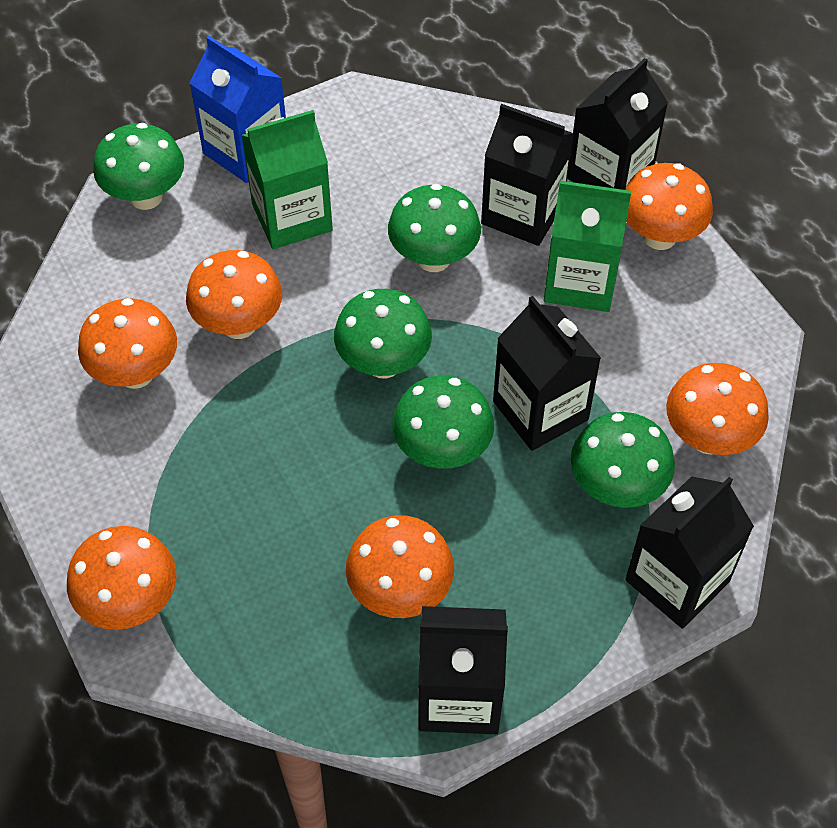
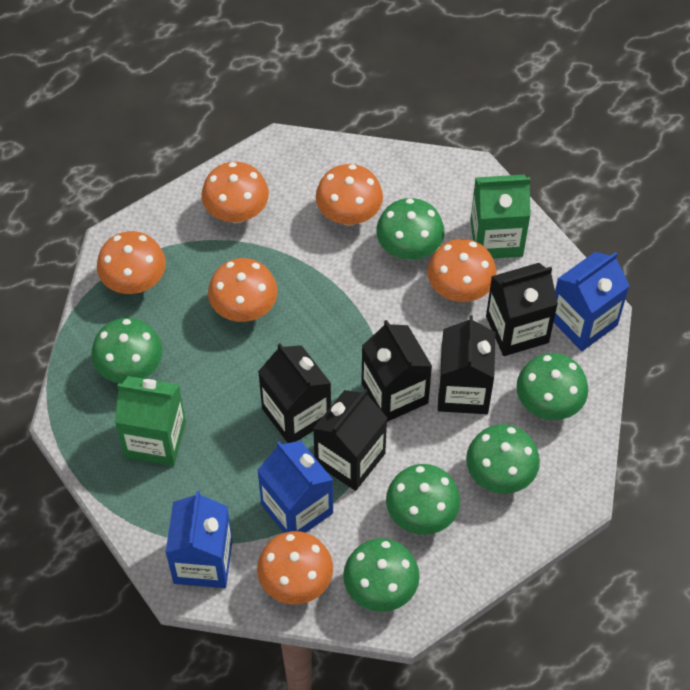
blue carton: 1 -> 3
green mushroom: 5 -> 6

